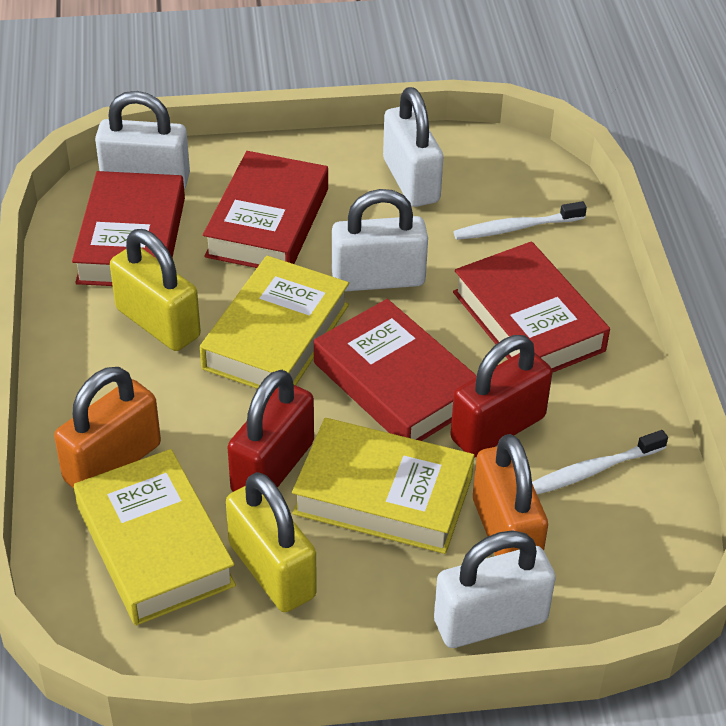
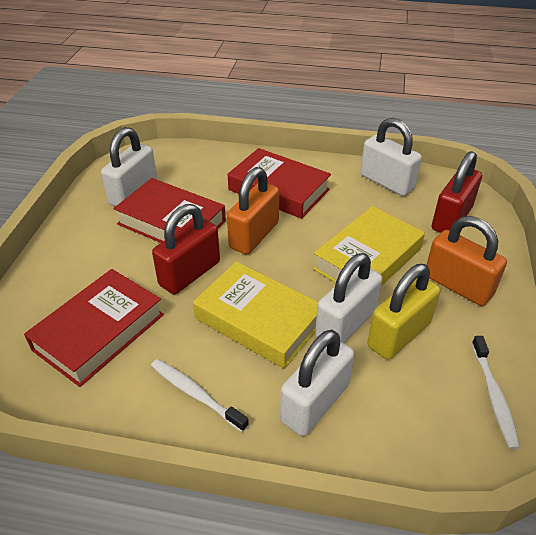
red book: 4 -> 3
yellow book: 3 -> 2
yellow padlock: 2 -> 1

